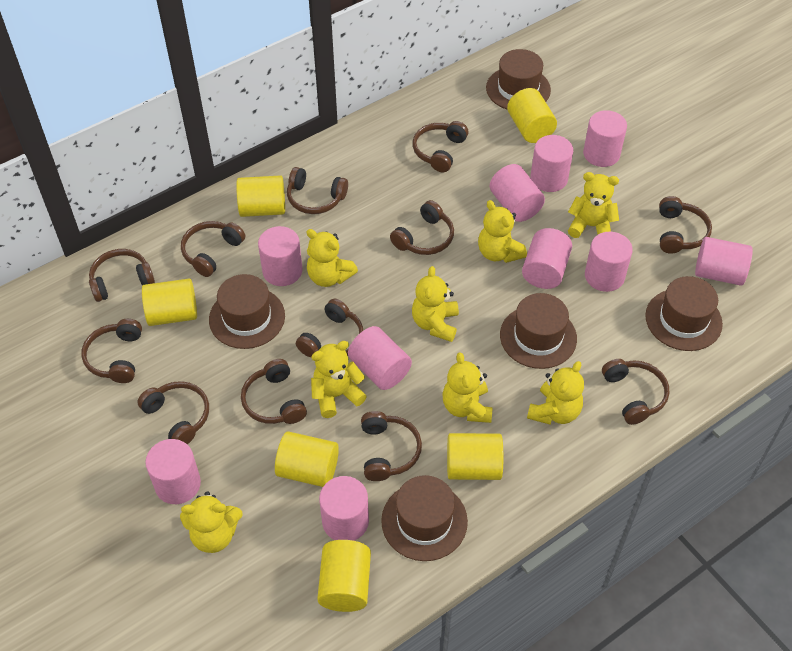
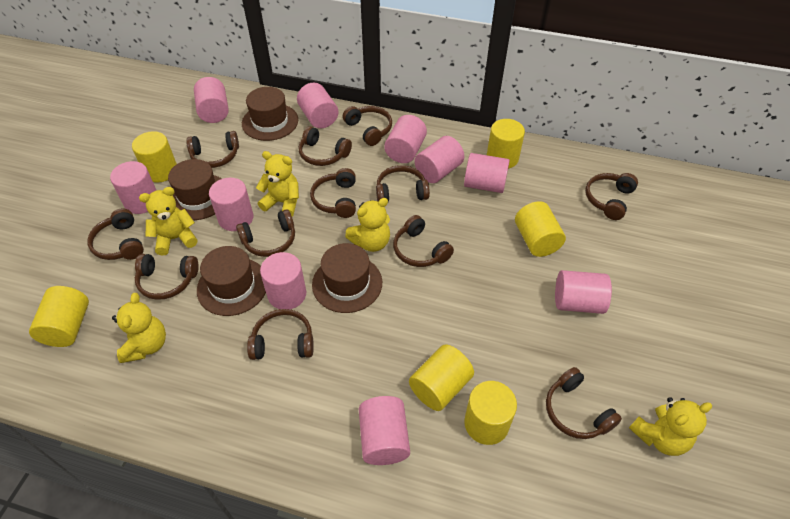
brown hat: 5 -> 4
yellow teddy bear: 8 -> 5

